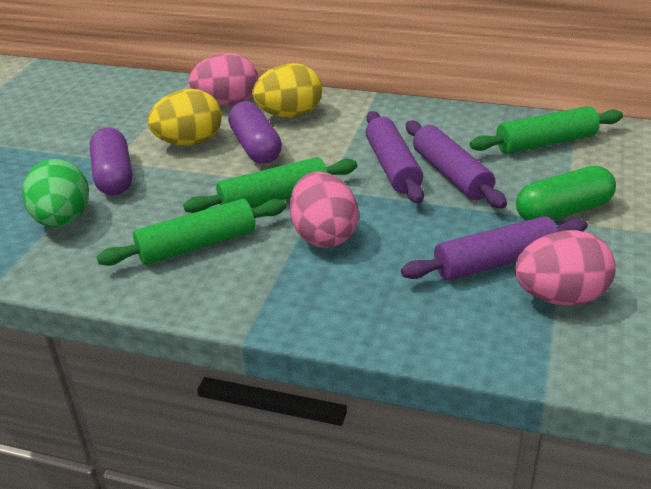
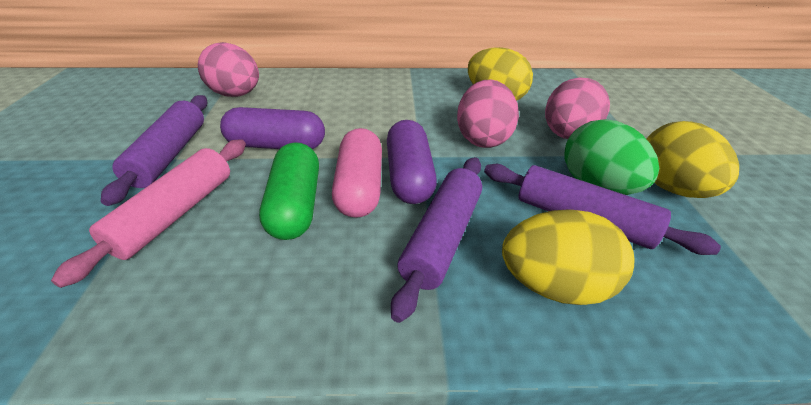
green rolling pin: 3 -> 0
pink capsule: 0 -> 1
pink rolling pin: 0 -> 1
yellow egg: 2 -> 3

